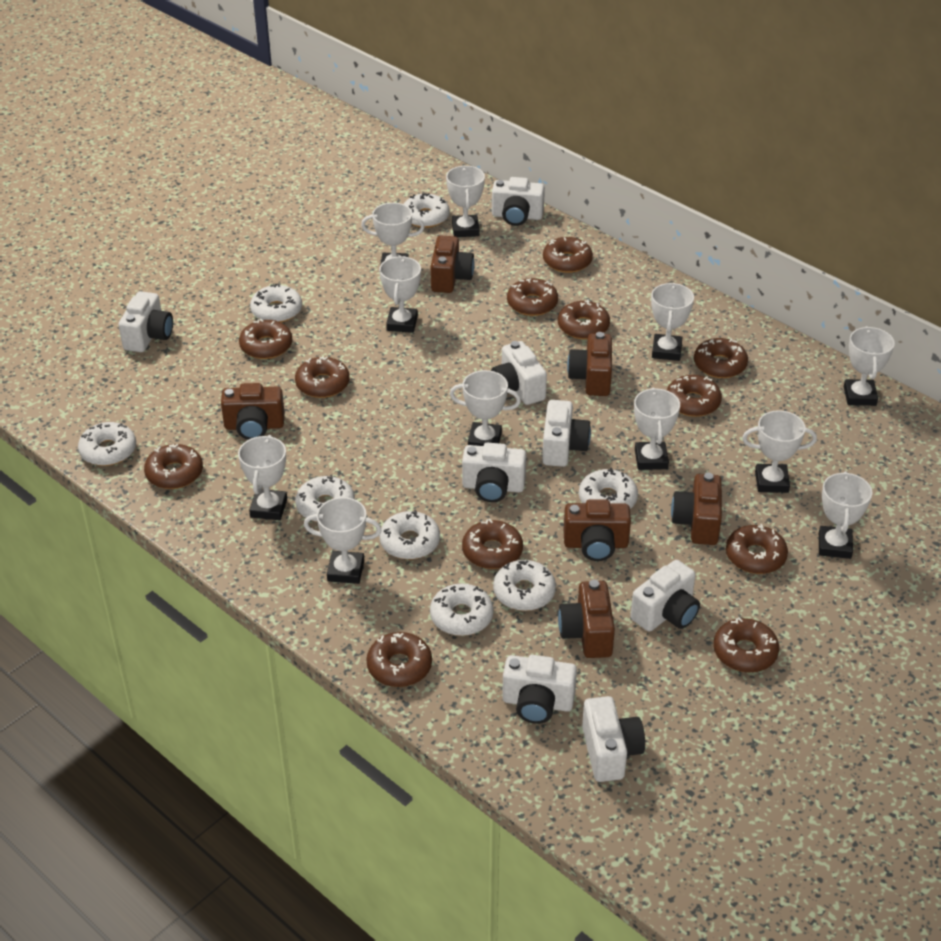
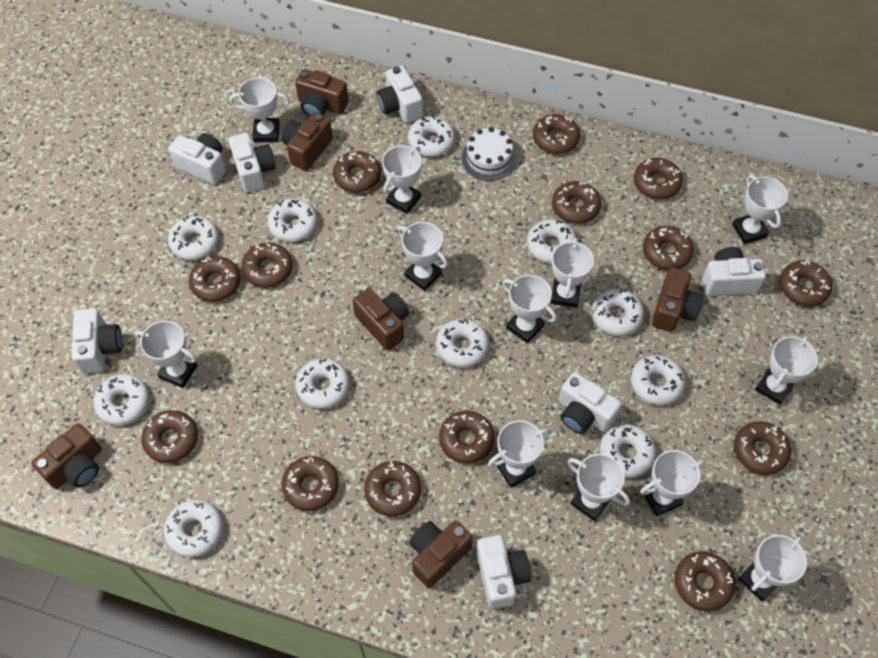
brown donut: 12 -> 14
white cake: 0 -> 1
white camera: 8 -> 7
white donut: 8 -> 11
white trophy: 11 -> 12

